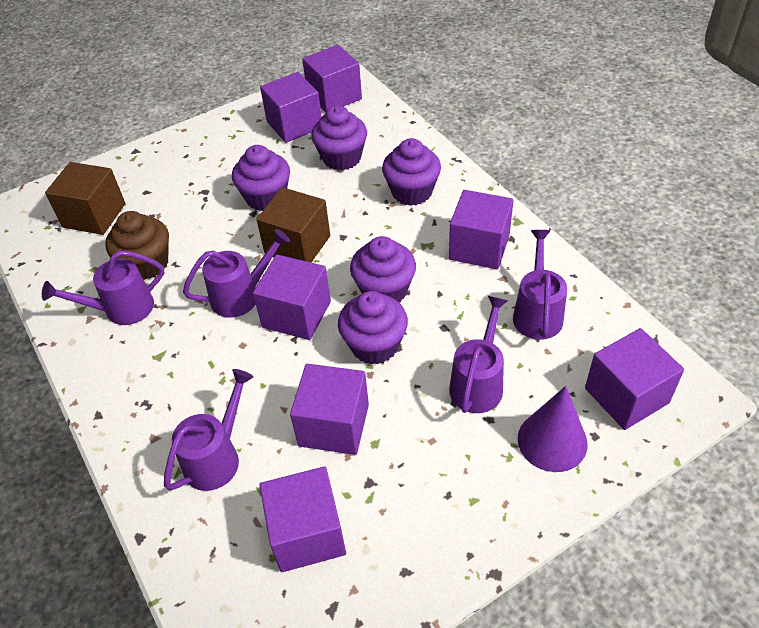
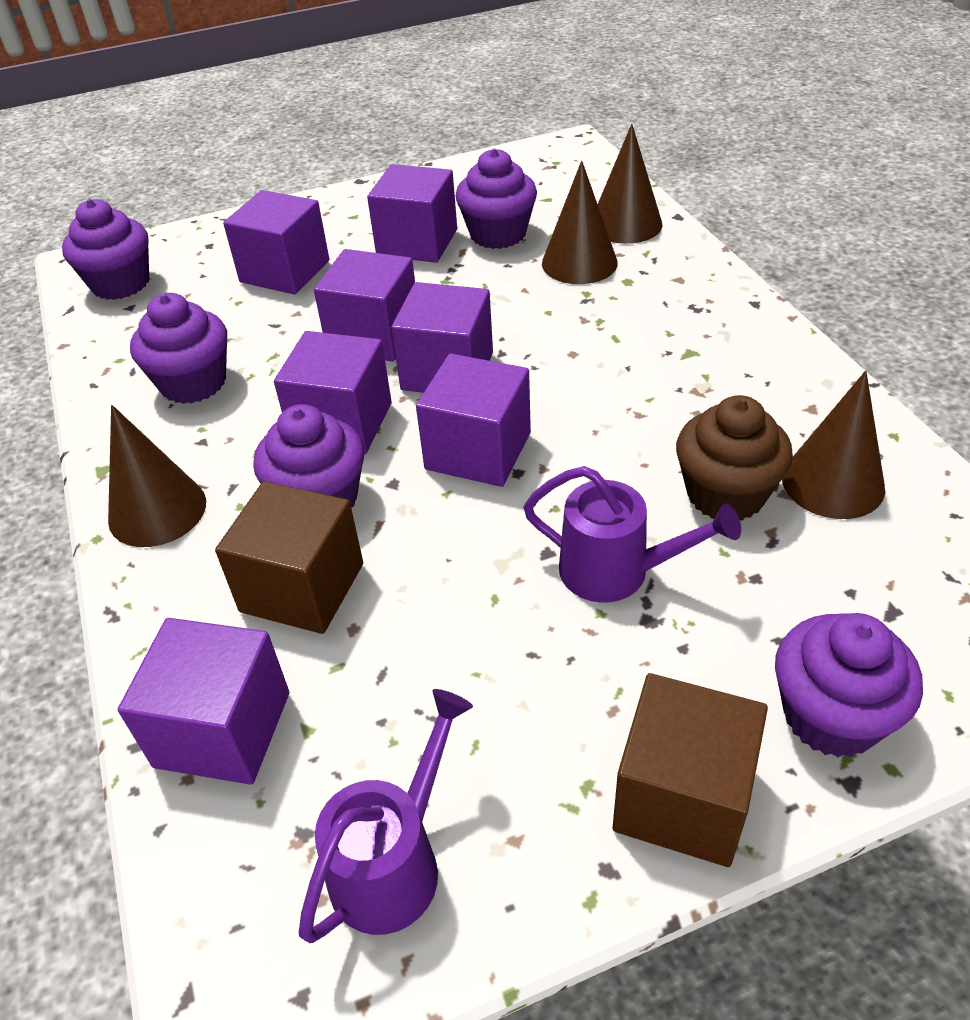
brown cone: 0 -> 4
purple cone: 1 -> 0
purple watering can: 5 -> 2

